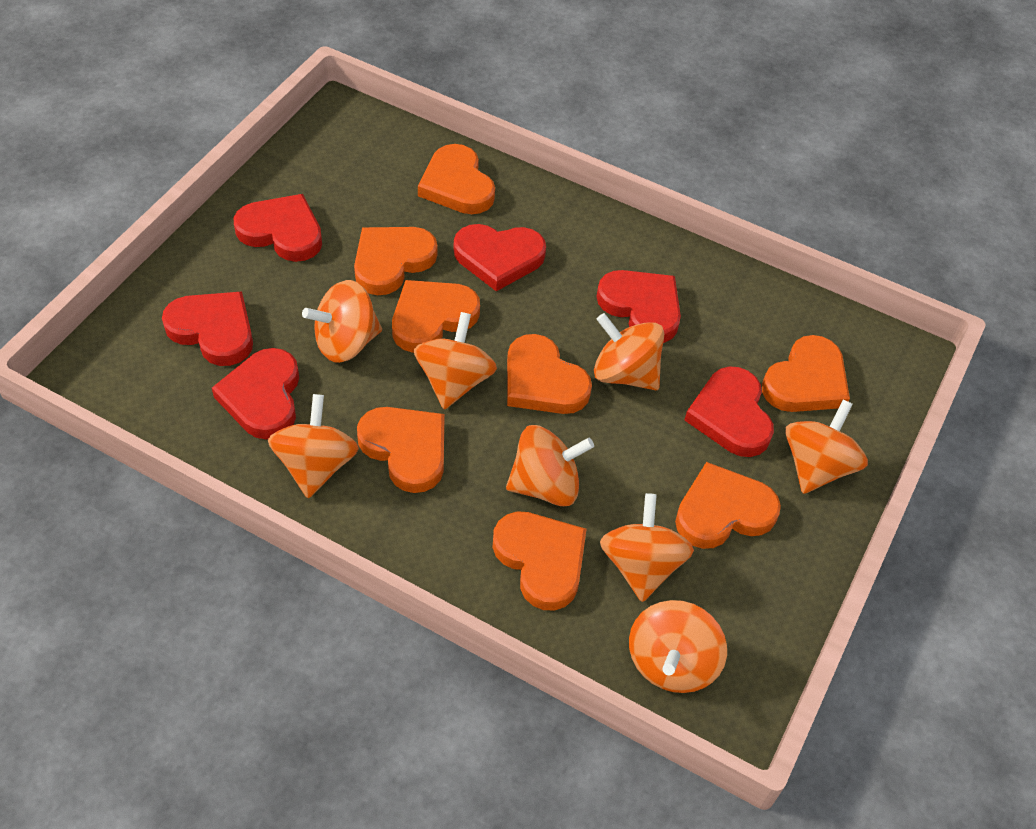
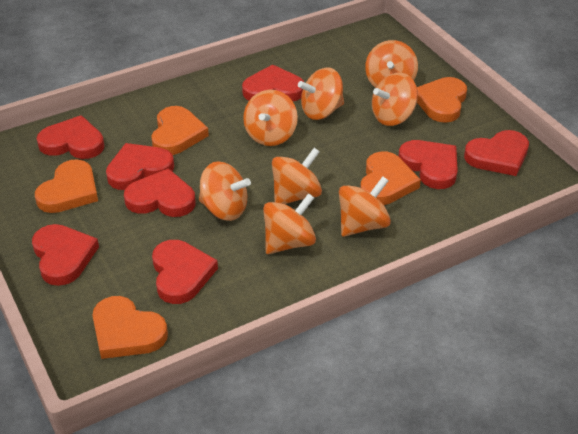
orange heart: 8 -> 5
red heart: 6 -> 8

